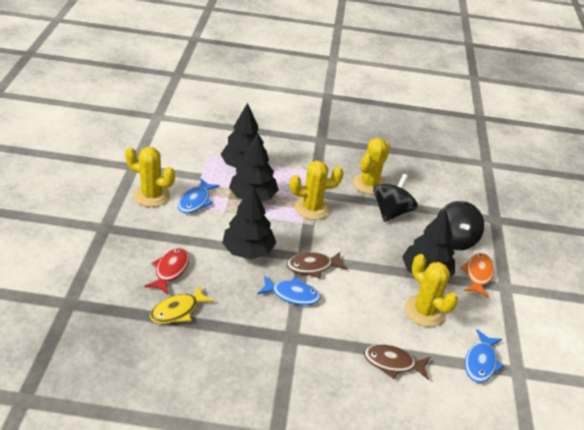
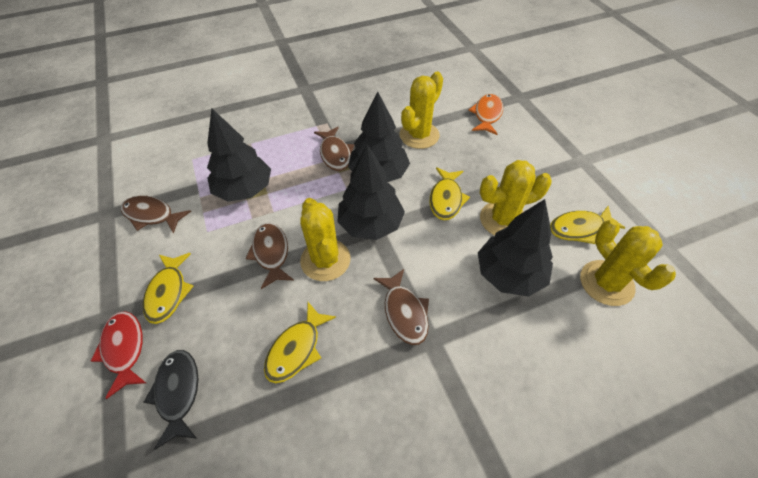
black fish: 0 -> 1
black spinning top: 2 -> 0
blue fish: 3 -> 0
brown fish: 2 -> 4
yellow fish: 1 -> 4

